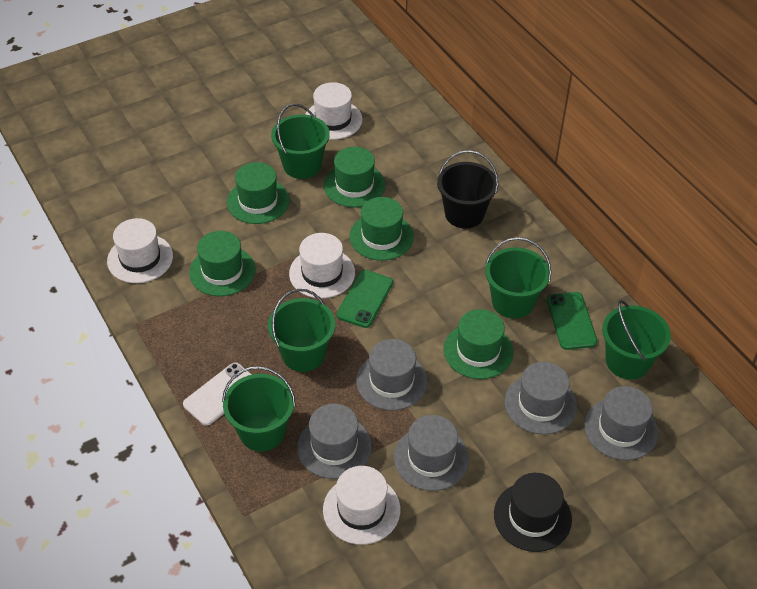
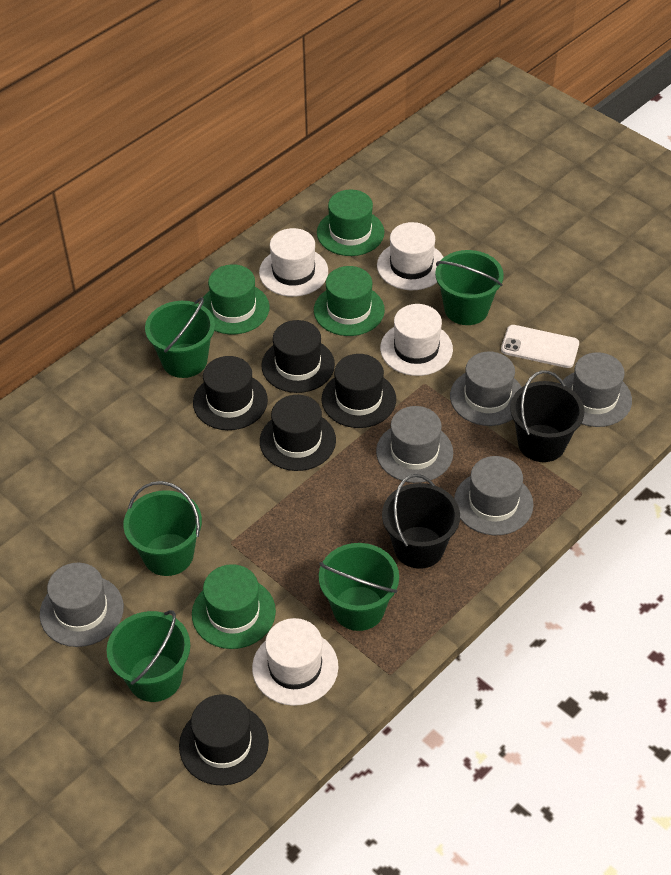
black bucket: 1 -> 2
black hat: 1 -> 5
green hat: 5 -> 4
green phone: 2 -> 0

